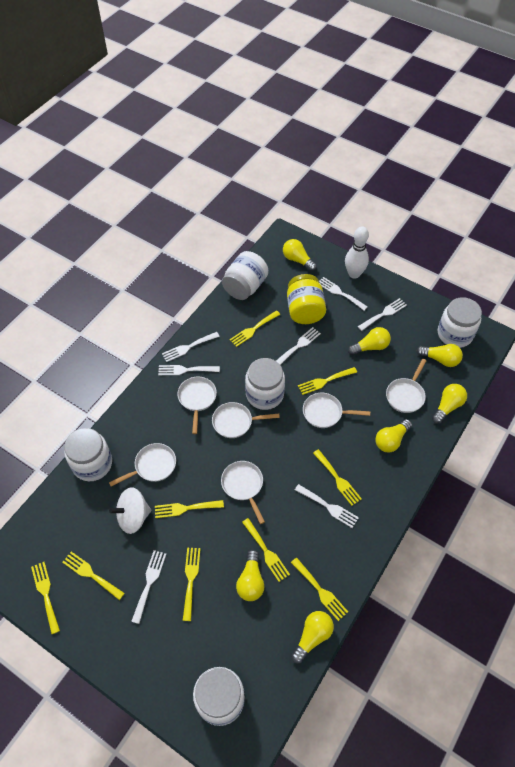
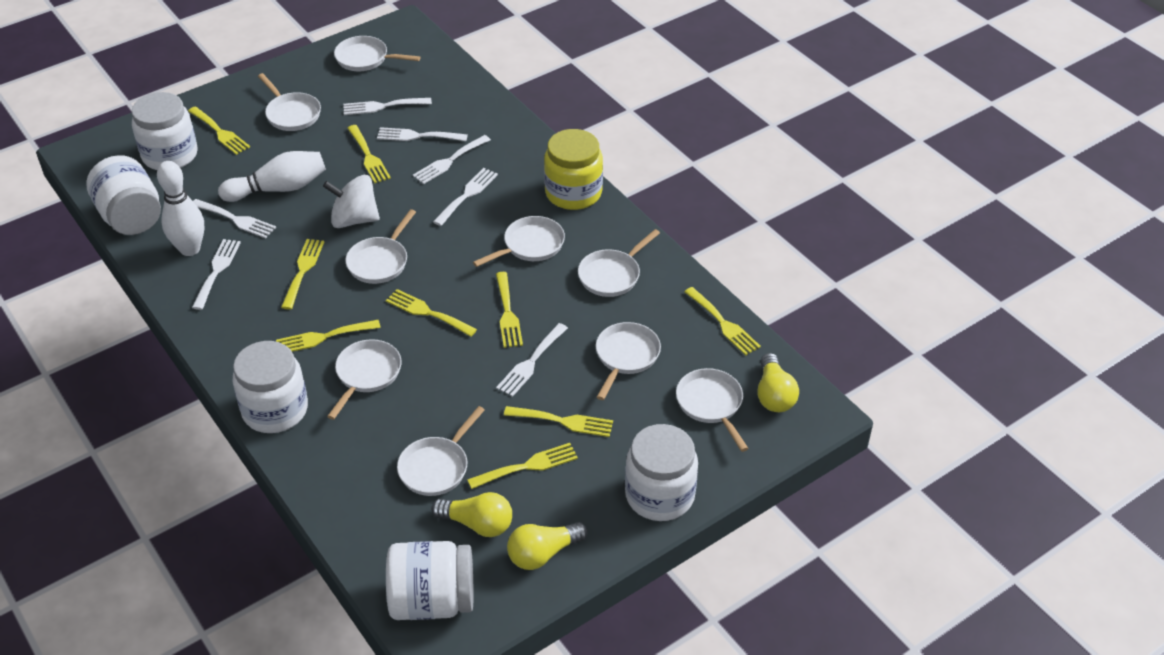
white bowling pin: 1 -> 2
white pan: 6 -> 9
yellow light bulb: 7 -> 3

